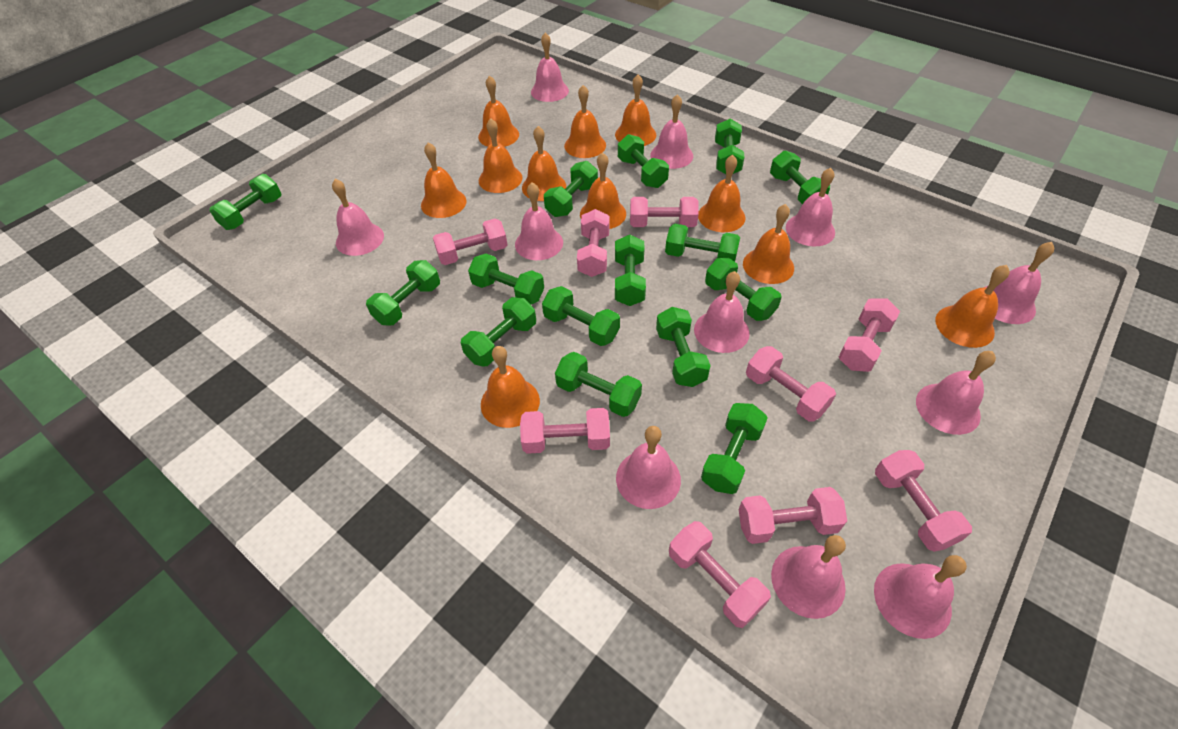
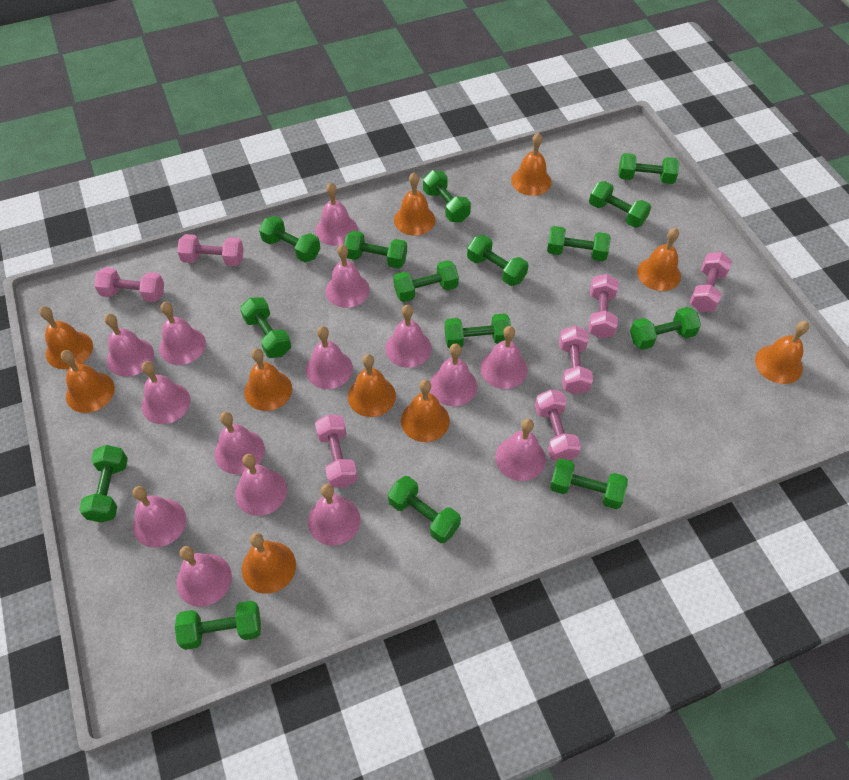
orange bell: 11 -> 10
pink bell: 11 -> 15
pink dumbbell: 9 -> 7

